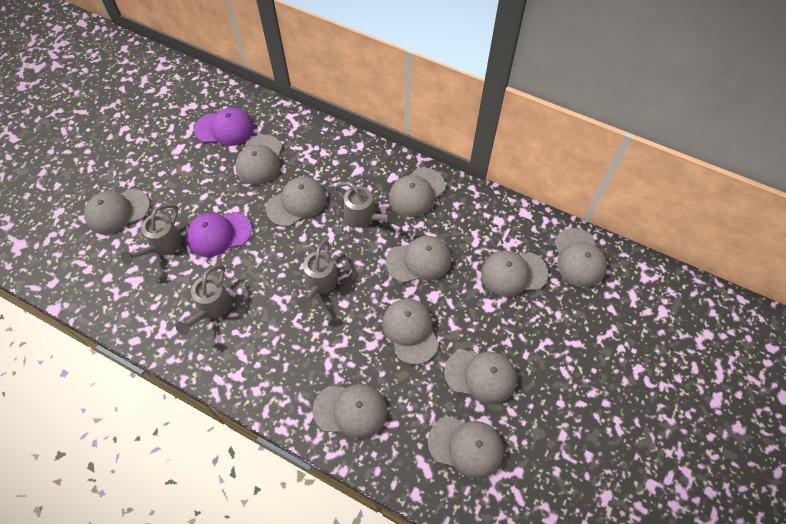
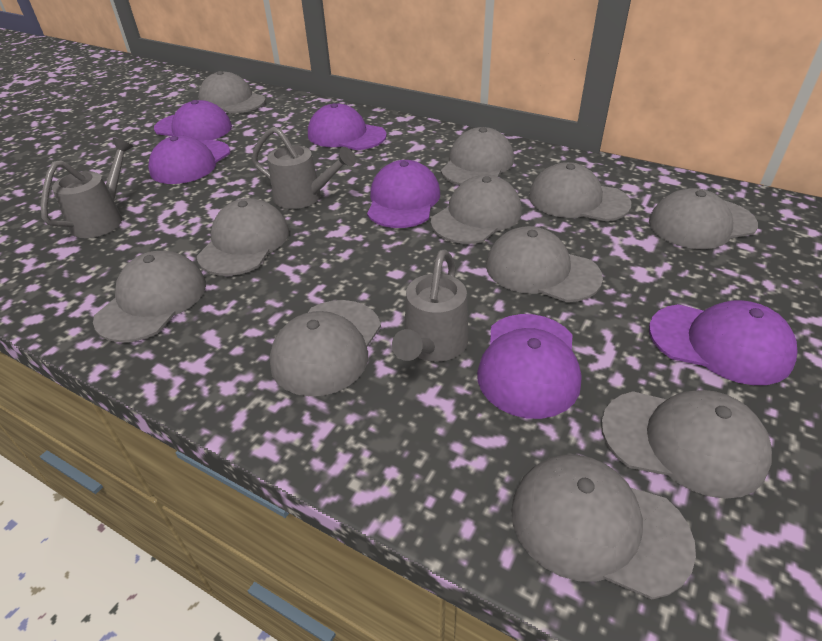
grey watering can: 4 -> 3
purple cap: 2 -> 6

